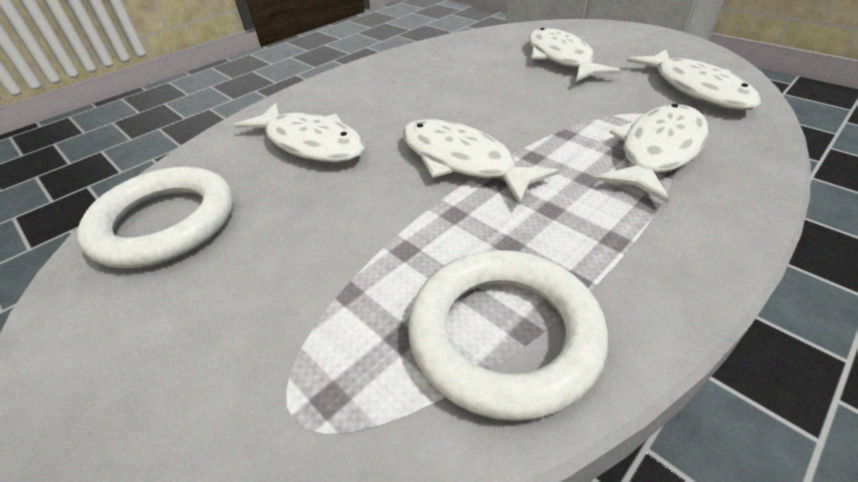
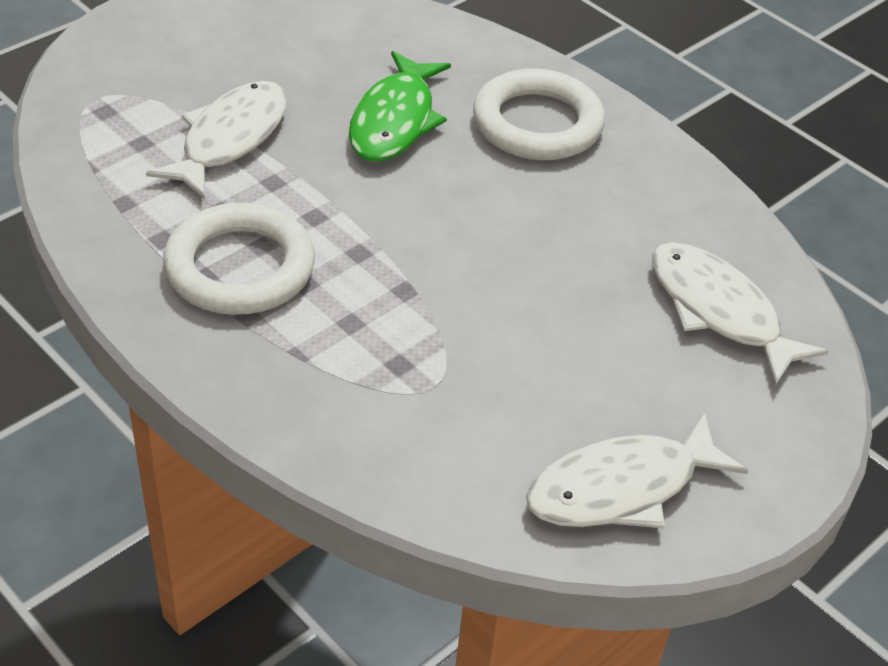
green fish: 0 -> 1
white fish: 5 -> 3

